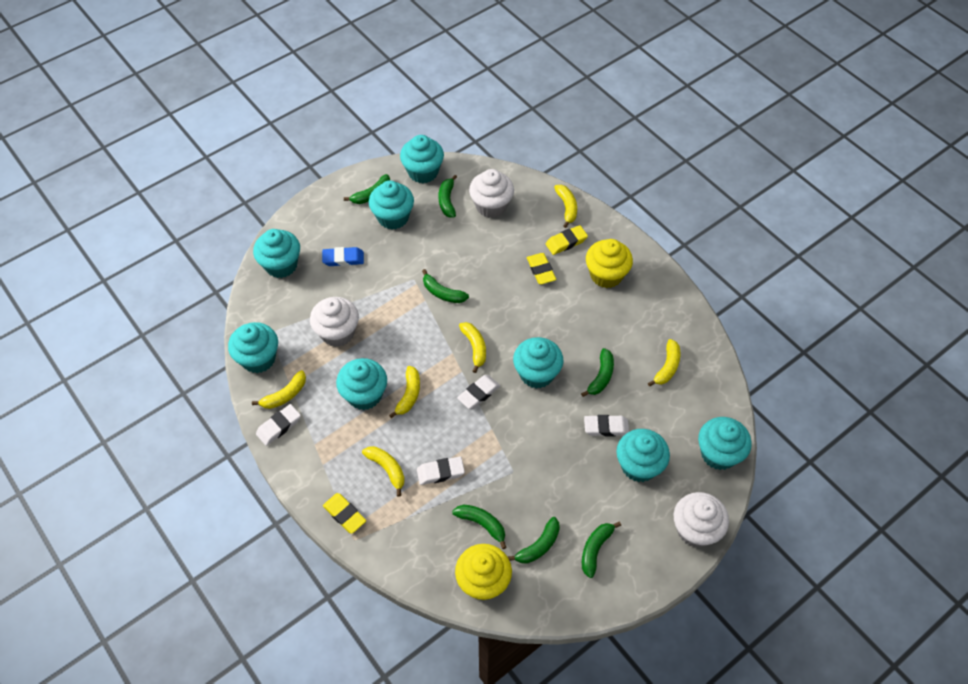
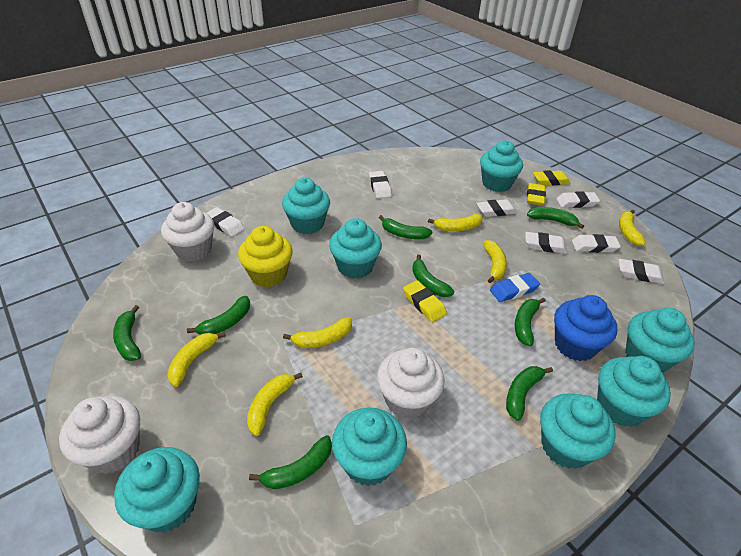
blue cupcake: 0 -> 1
green banana: 7 -> 8
white eraser: 4 -> 7
yellow cupcake: 2 -> 1

